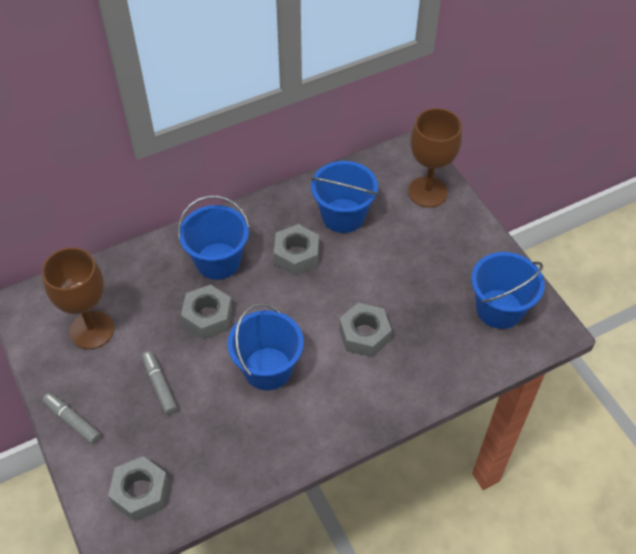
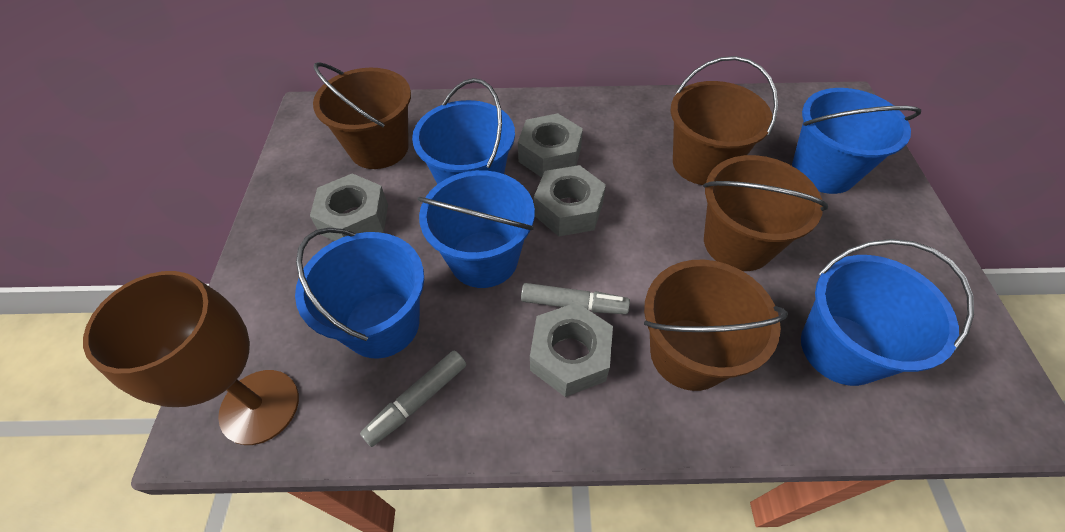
blue bucket: 4 -> 5
brown bucket: 0 -> 4
brown goblet: 2 -> 1

